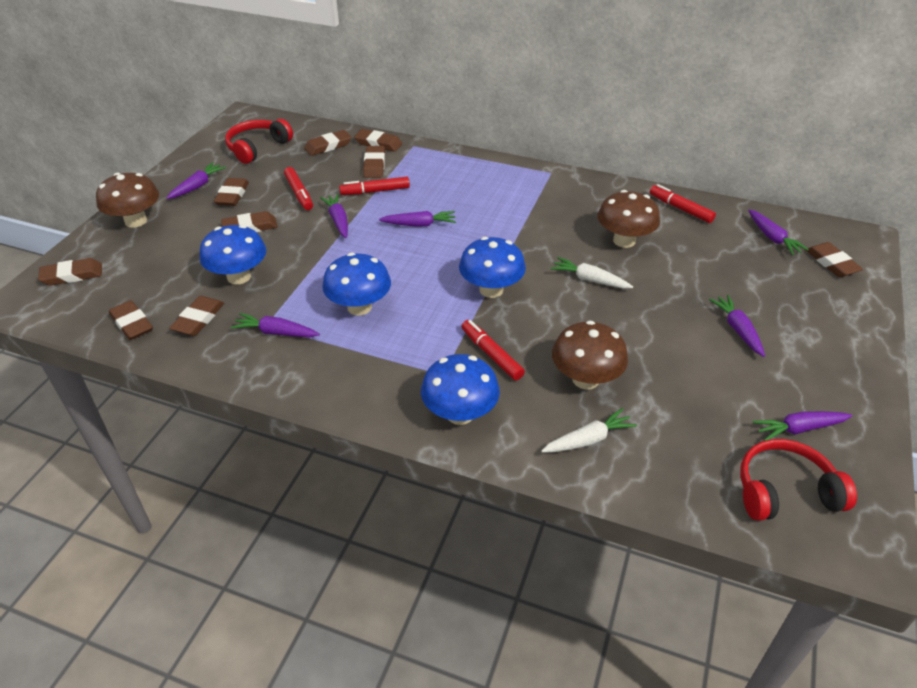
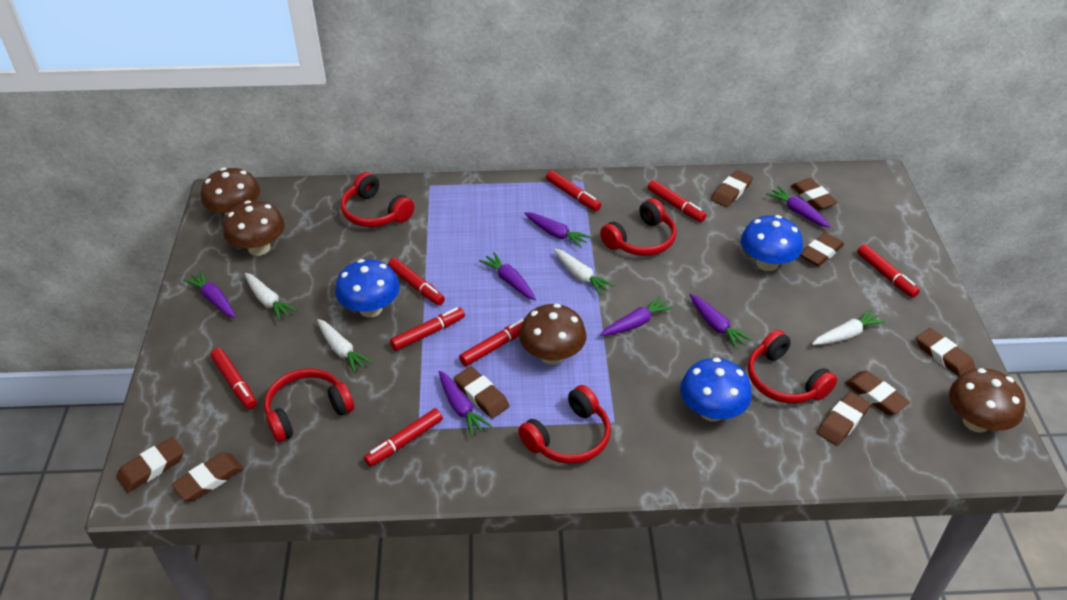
blue mushroom: 4 -> 3
brown mushroom: 3 -> 4
red headphones: 2 -> 5
red marker: 4 -> 8
white carrot: 2 -> 4

